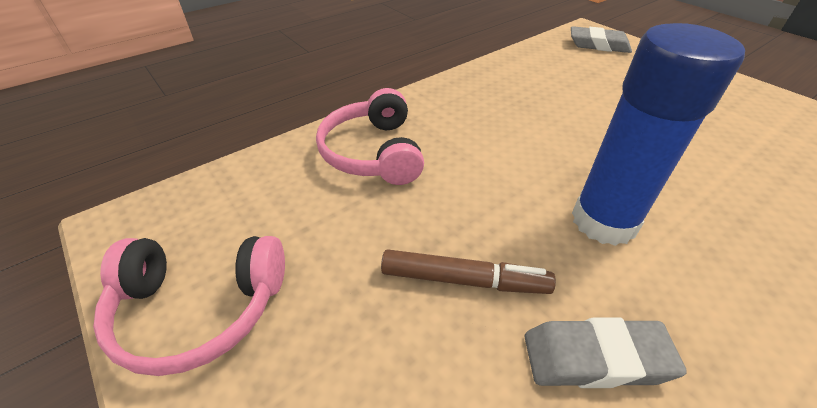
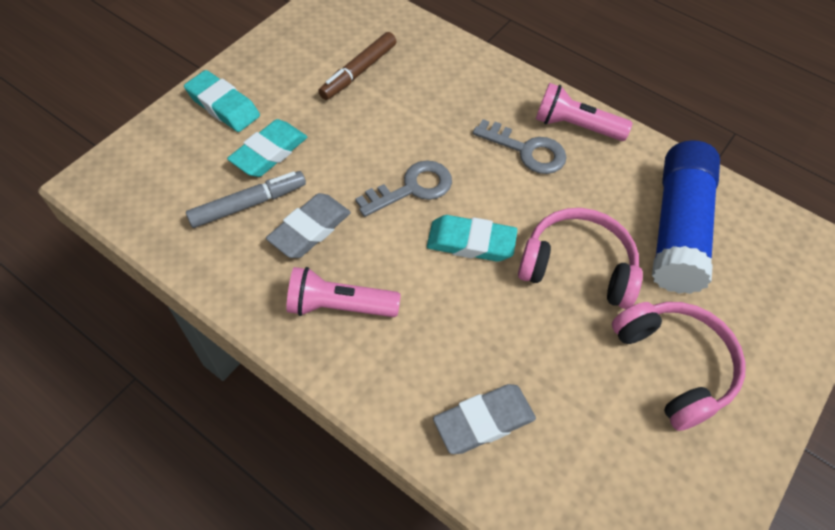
grey key: 0 -> 2
grey marker: 0 -> 1
pink flashlight: 0 -> 2
turquoise eraser: 0 -> 3

